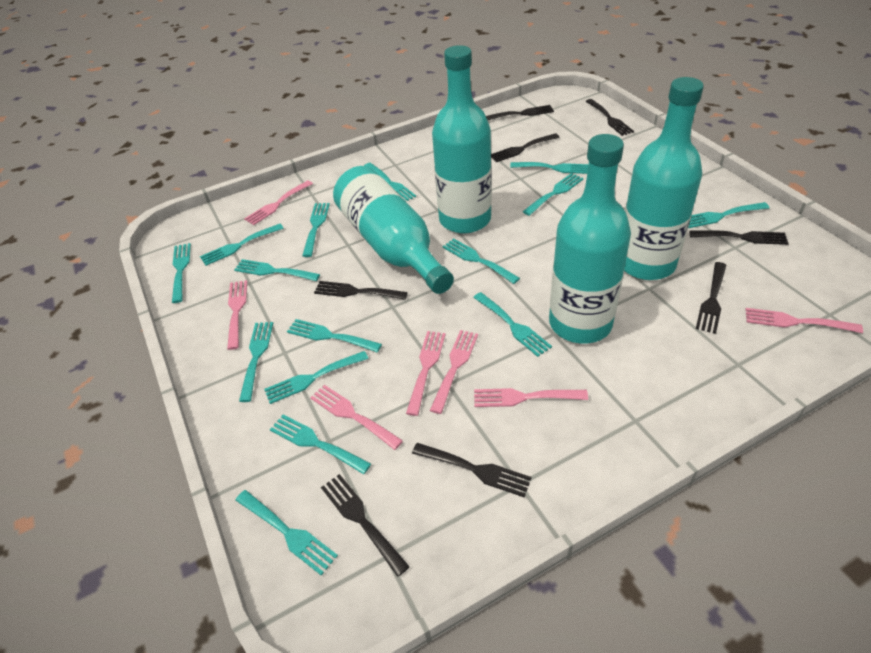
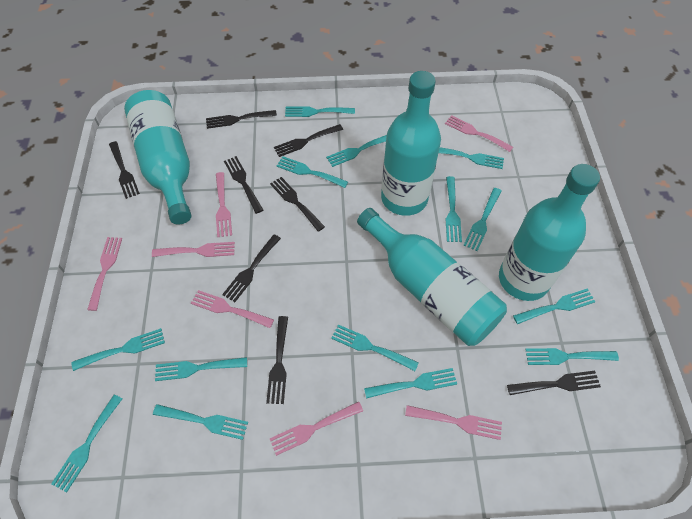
turquoise fork: 15 -> 14

